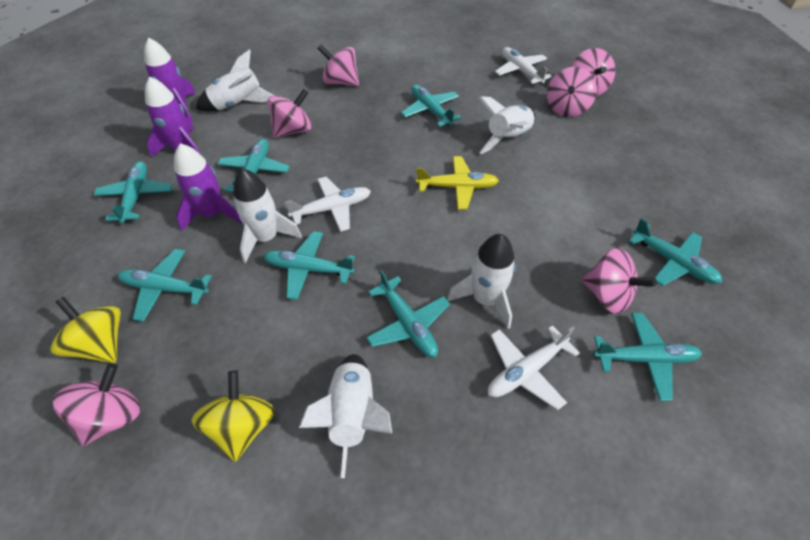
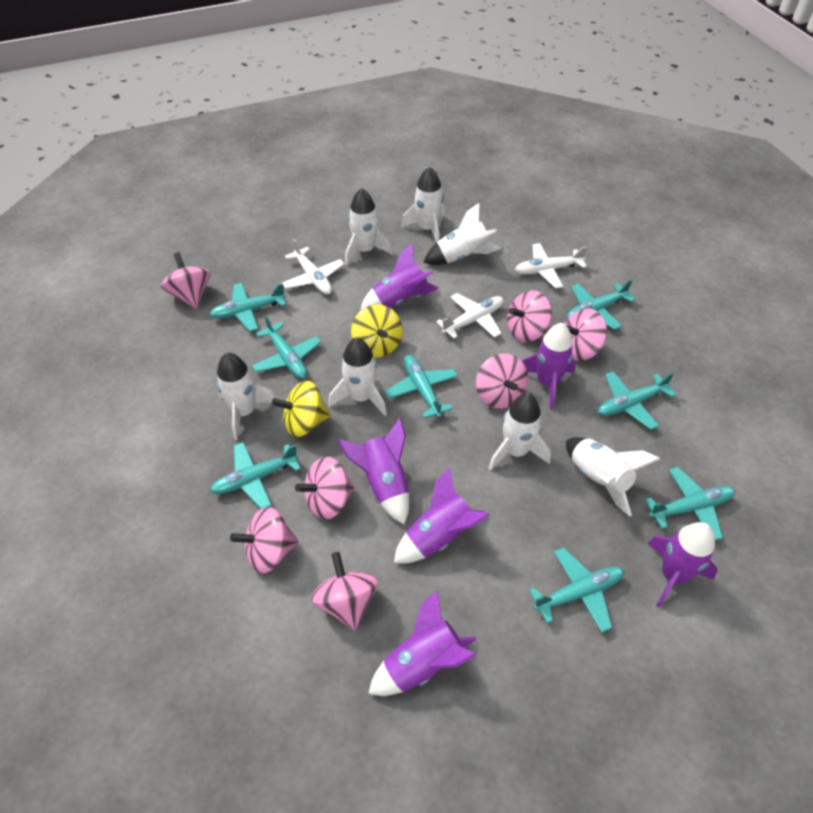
pink spinning top: 6 -> 7
purple rocket: 3 -> 6
white rocket: 5 -> 7
yellow plane: 1 -> 0

